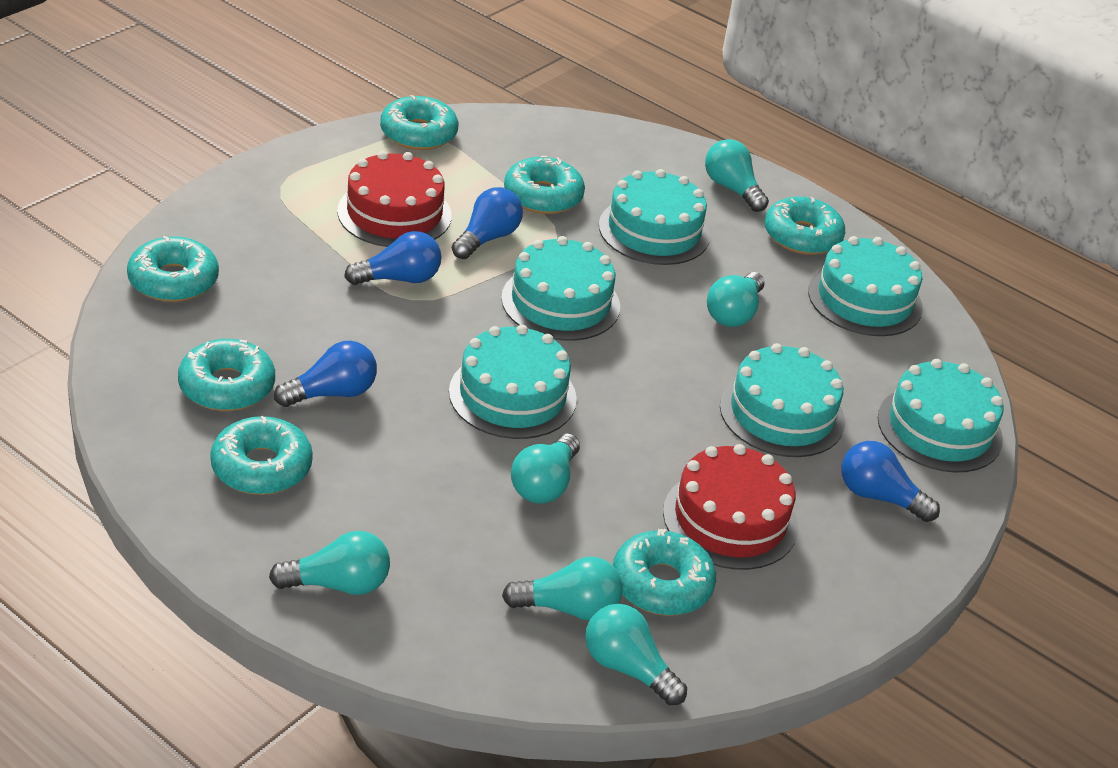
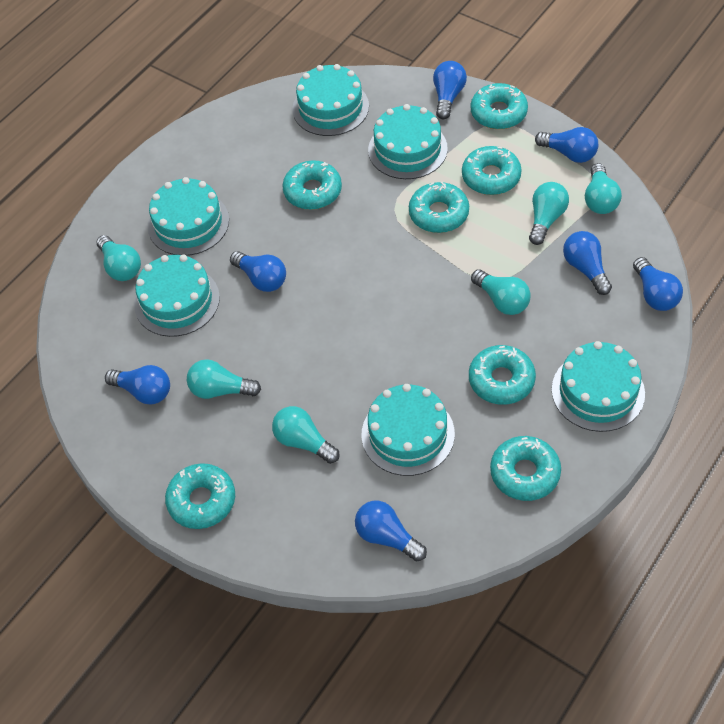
blue light bulb: 4 -> 7
red cake: 2 -> 0

